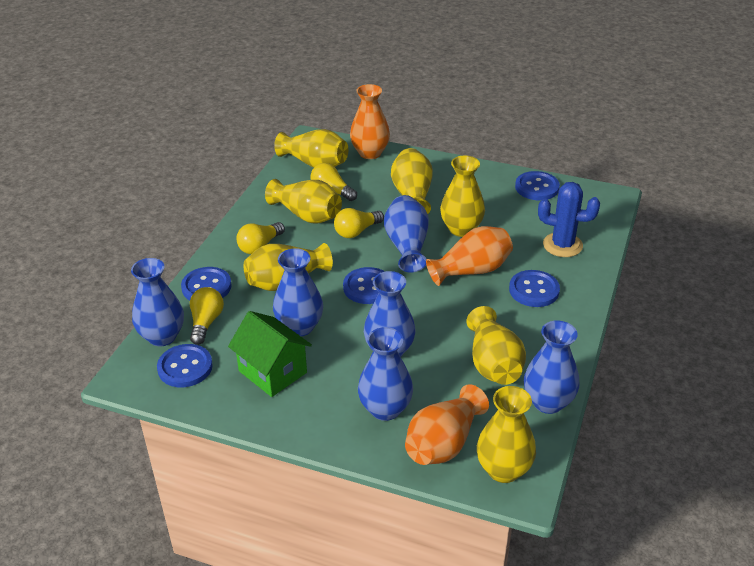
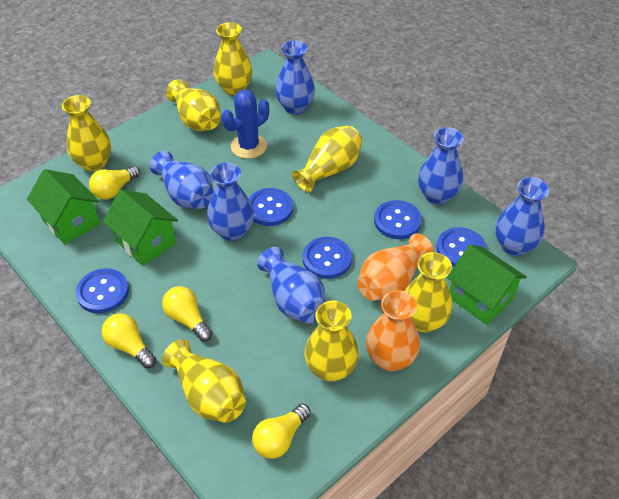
green house: 1 -> 3
orange vase: 3 -> 2

